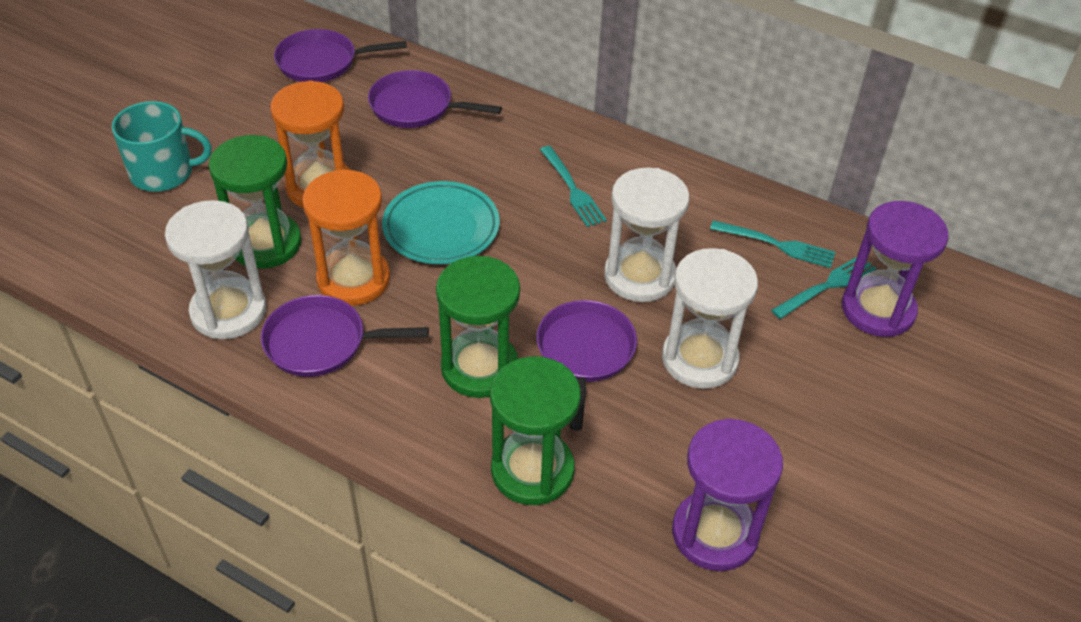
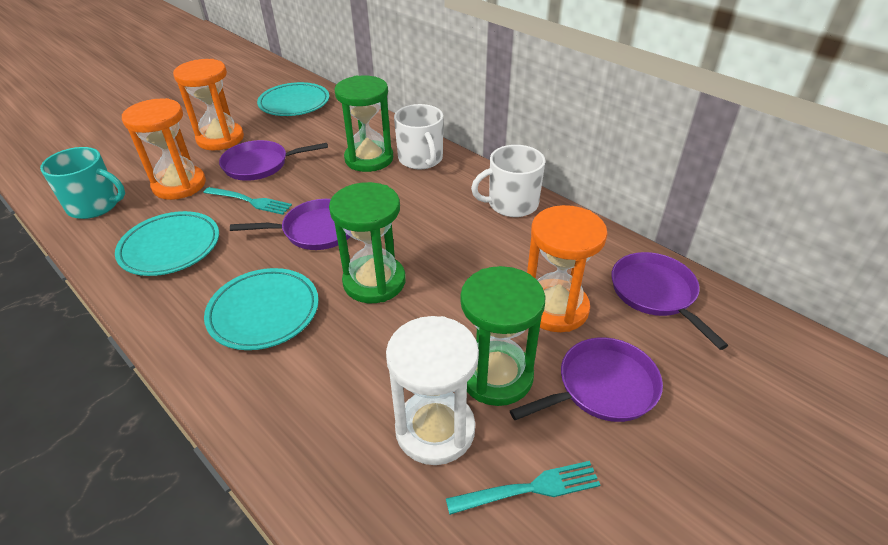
orange hourglass: 2 -> 3
purple hourglass: 2 -> 0
turquoise fork: 3 -> 2
turquoise plate: 1 -> 3
white hourglass: 3 -> 1
white mug: 0 -> 2

